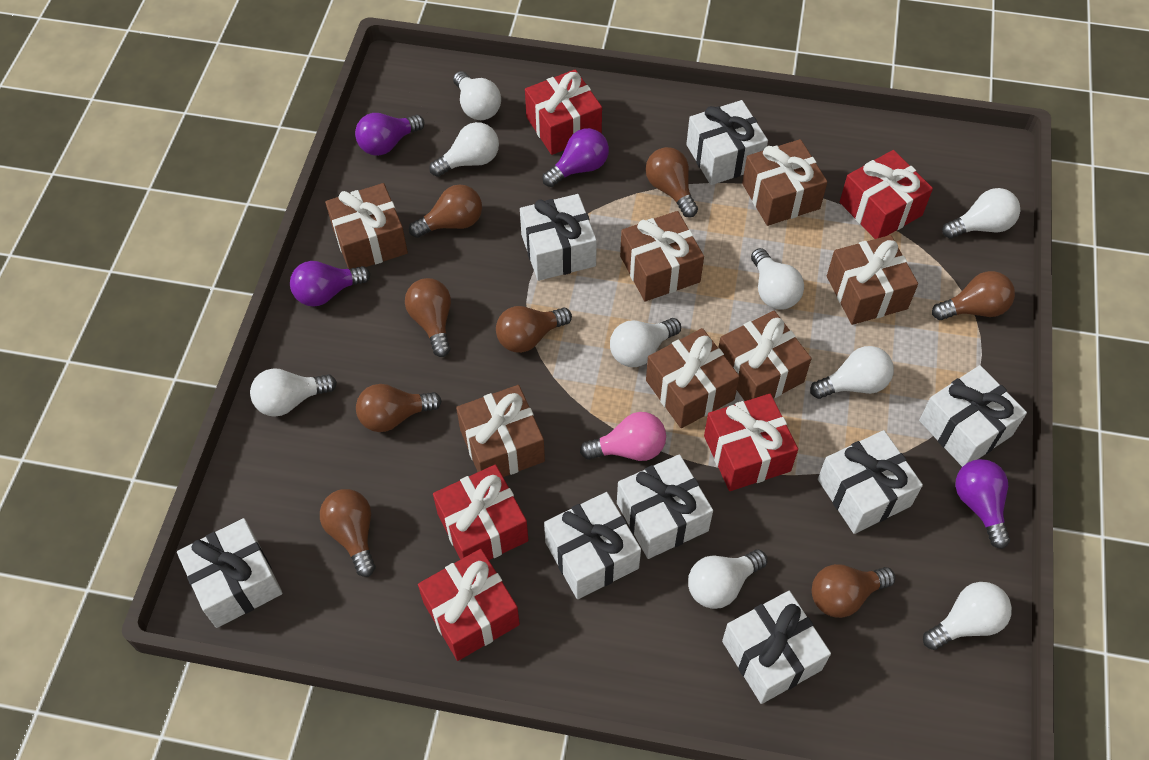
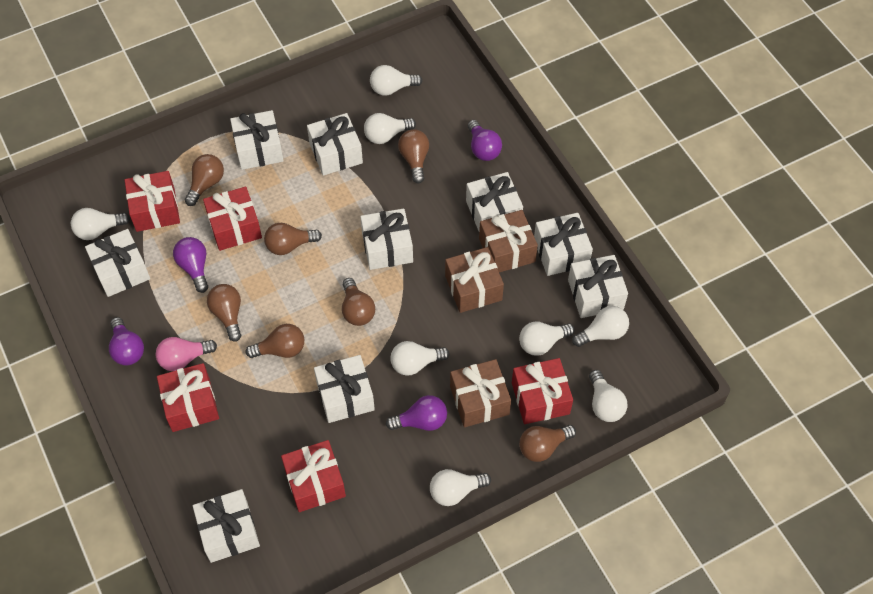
brown gift: 7 -> 3
brown light bulb: 8 -> 7
white gift: 8 -> 9
white light bulb: 9 -> 8

